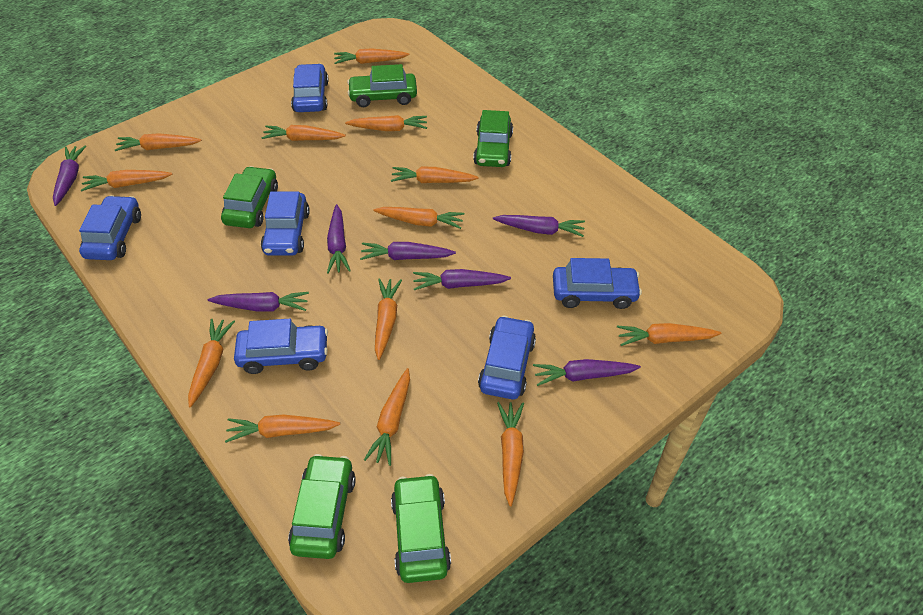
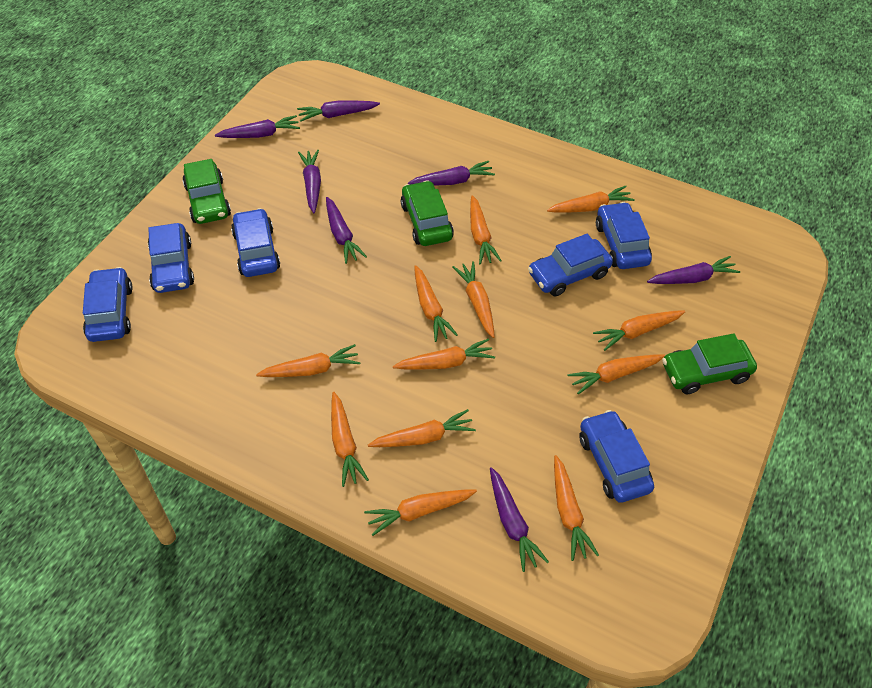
green car: 5 -> 3
orange carrot: 13 -> 12

